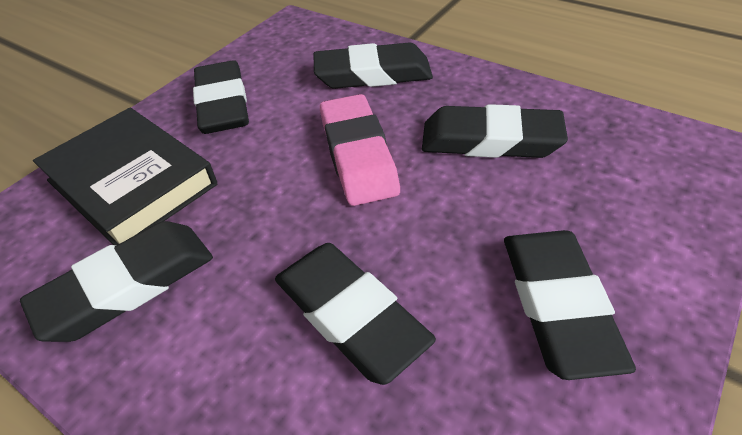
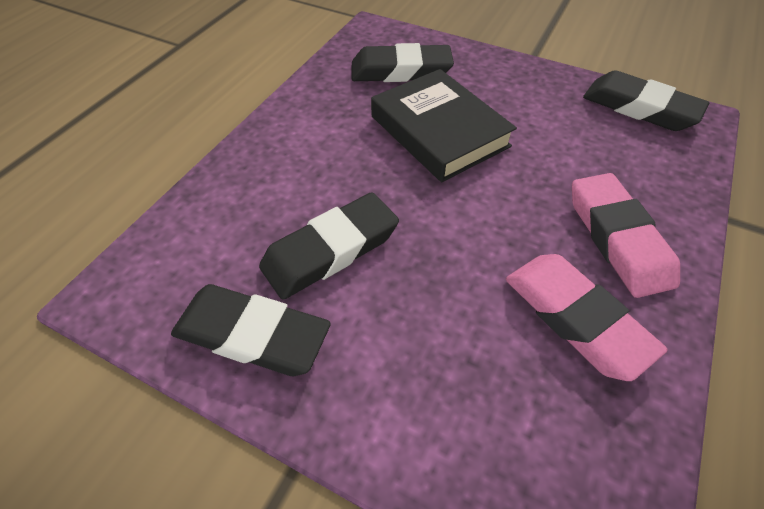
black eraser: 6 -> 4
pink eraser: 1 -> 2

